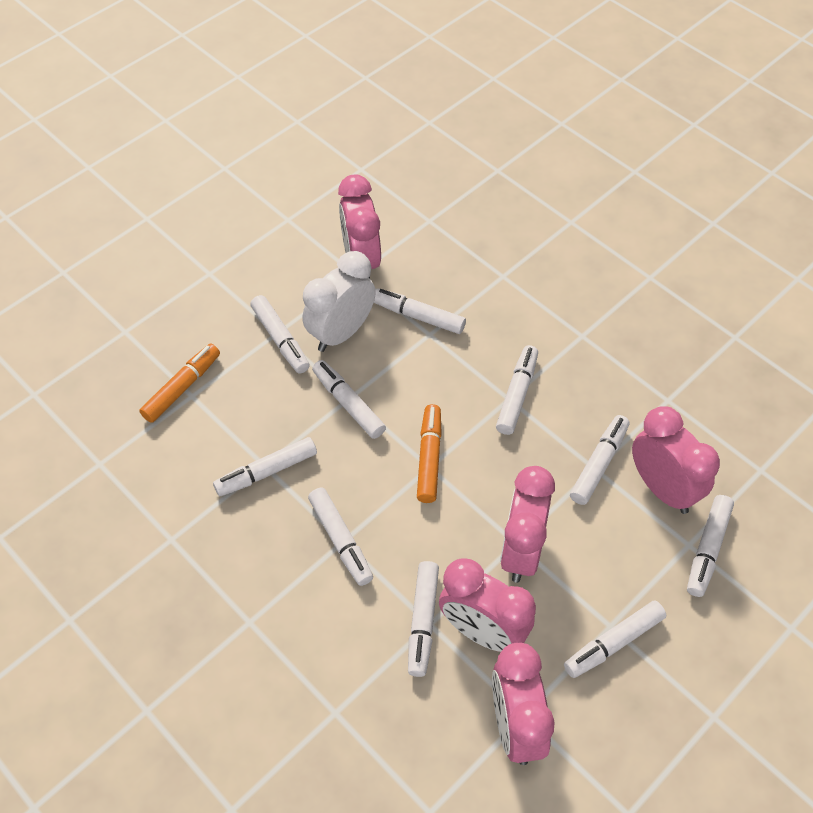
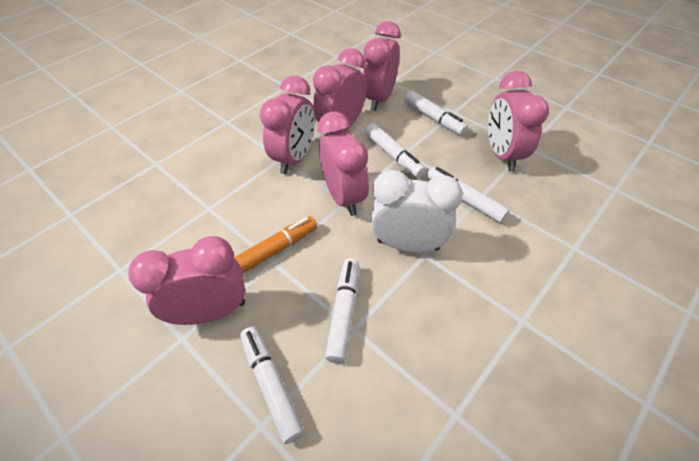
orange marker: 2 -> 1
pink clock: 5 -> 6
white marker: 10 -> 5

